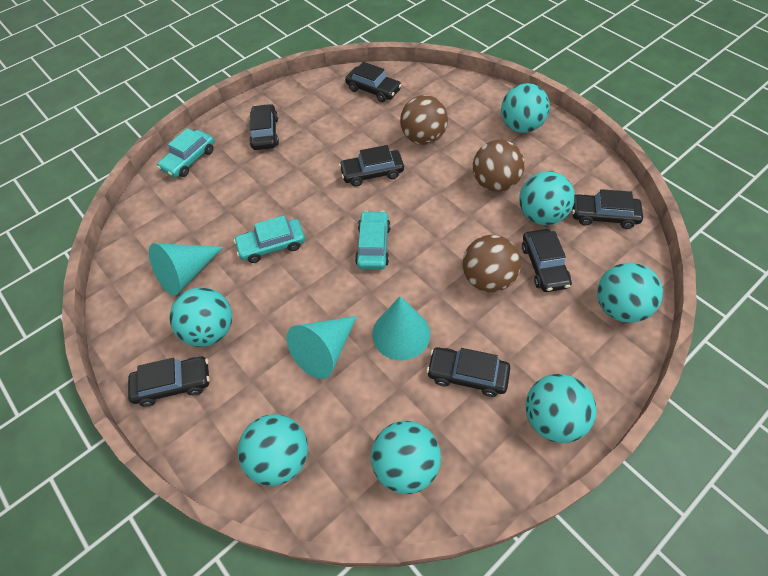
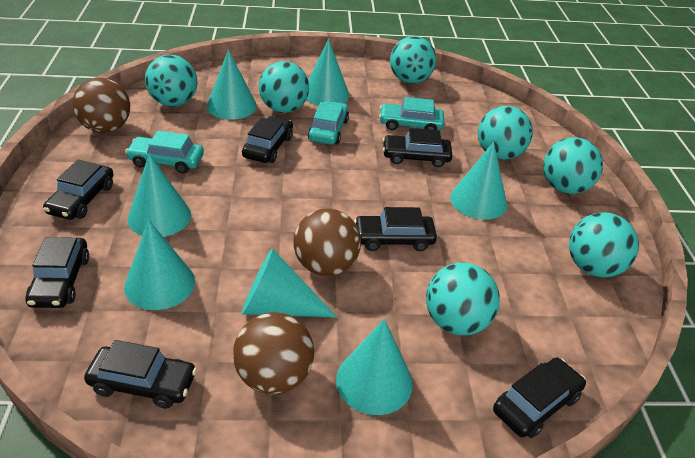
turquoise cone: 3 -> 7

